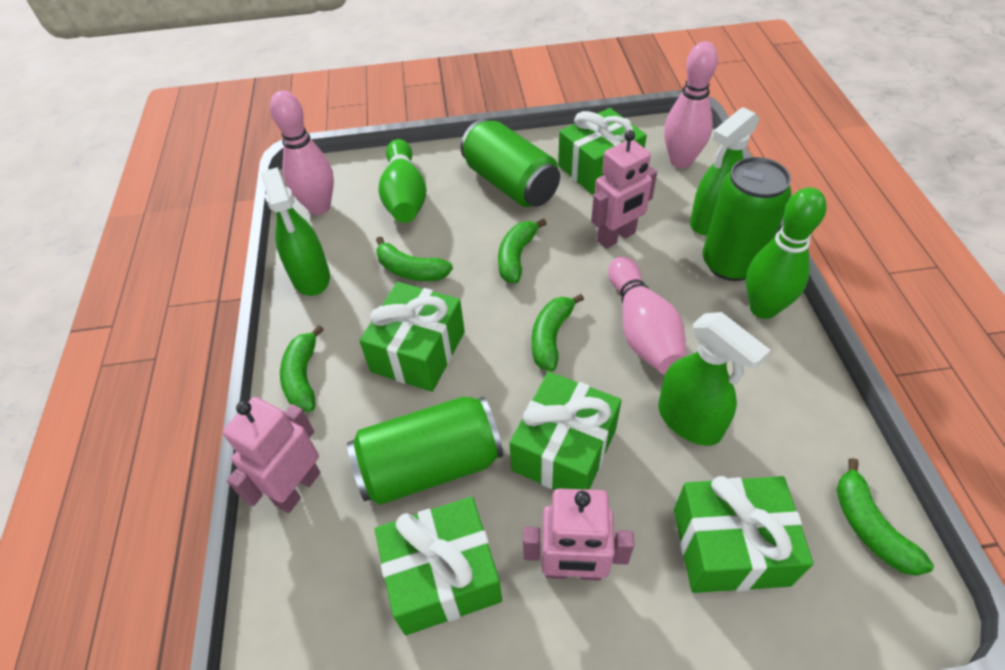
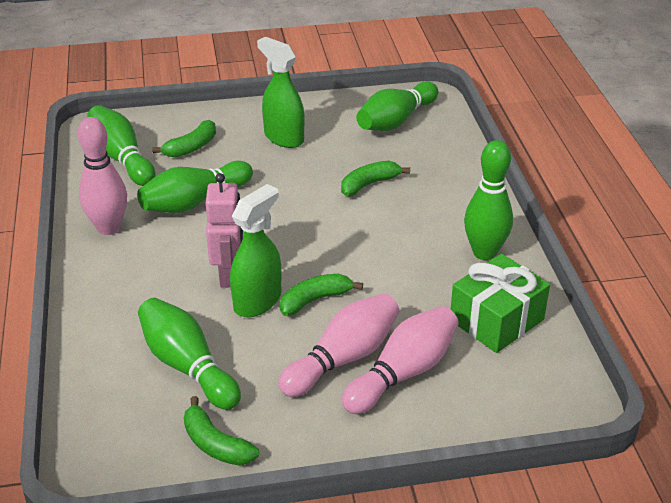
green banana: 5 -> 4
green bowling pin: 2 -> 5
green can: 3 -> 0
green gift: 5 -> 1
green spray bottle: 3 -> 2
pink robot: 3 -> 1

